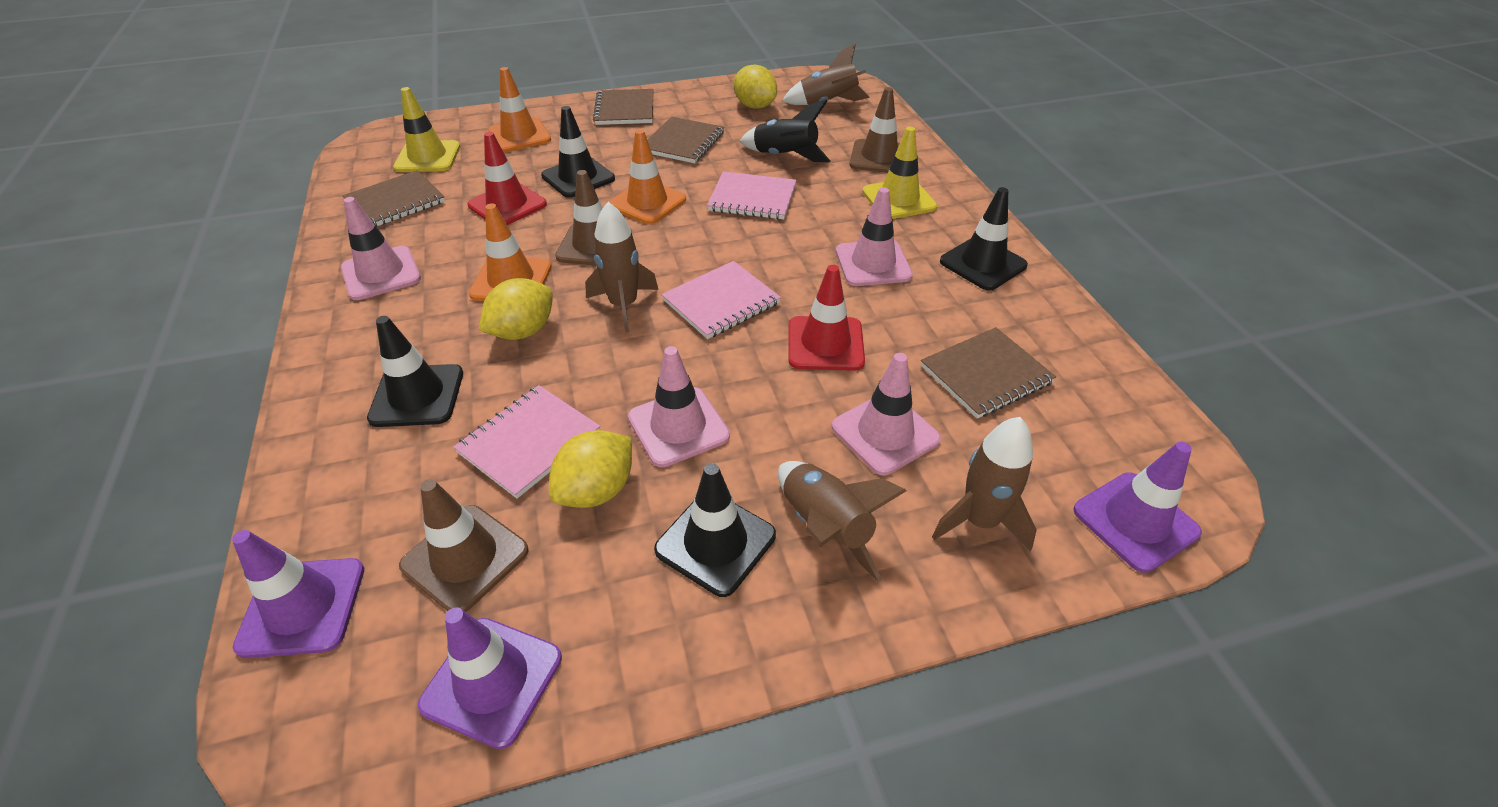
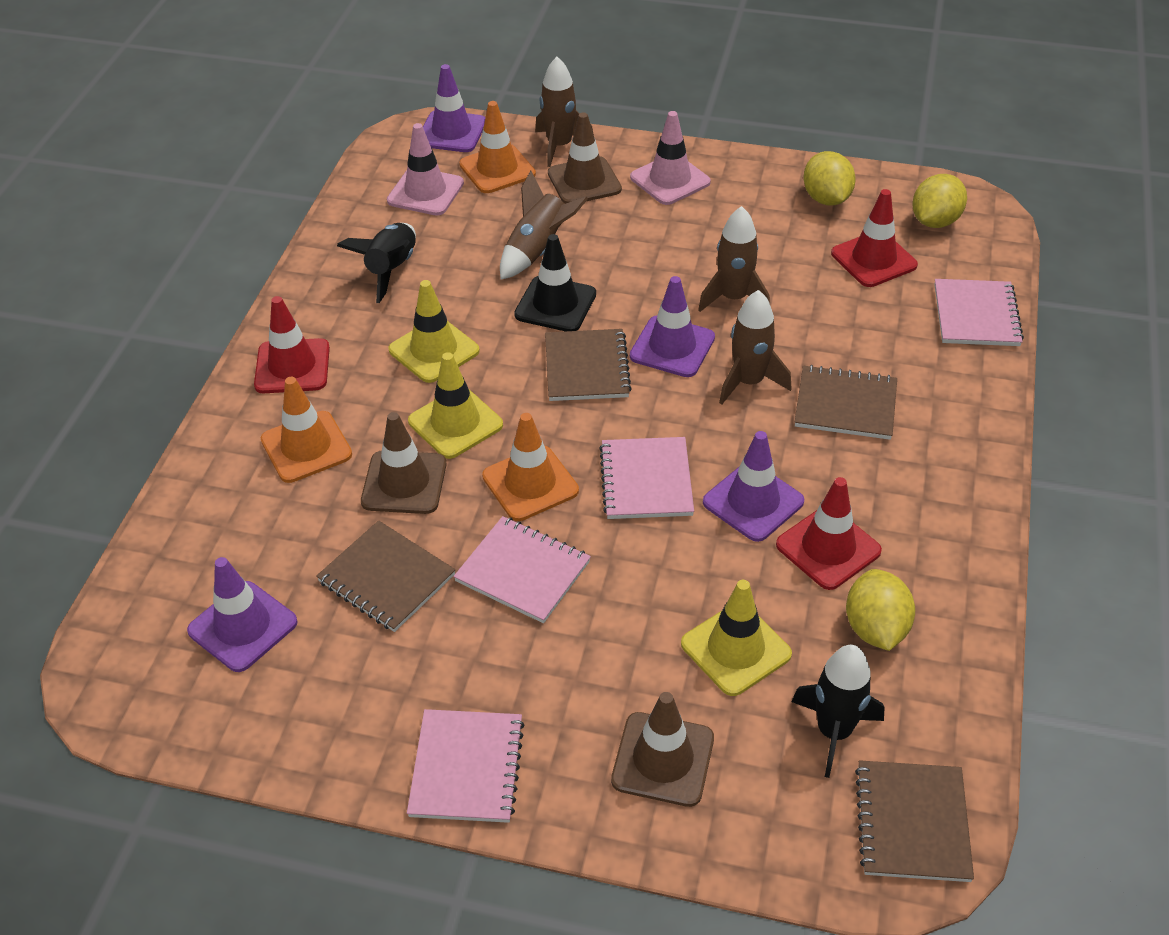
black rocket: 1 -> 2
black traffic cone: 4 -> 1
pink notebook: 3 -> 4
pink traffic cone: 4 -> 2
purple traffic cone: 3 -> 4
red traffic cone: 2 -> 3
yellow traffic cone: 2 -> 3

